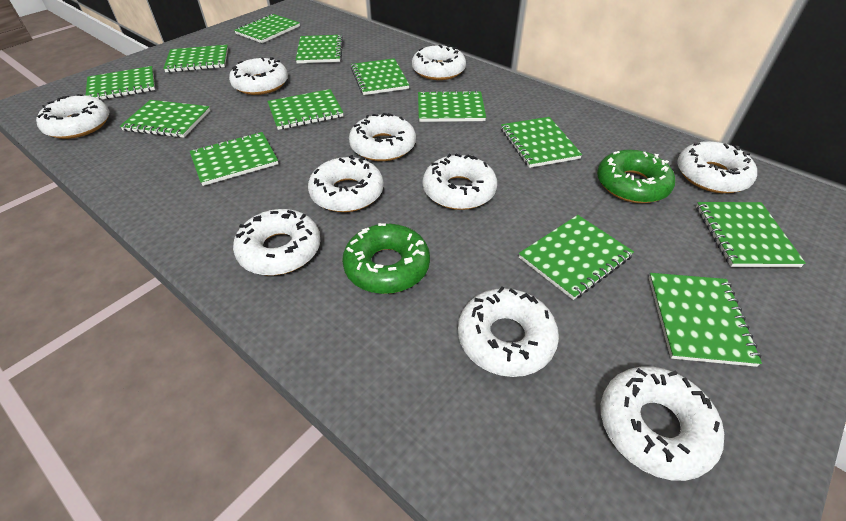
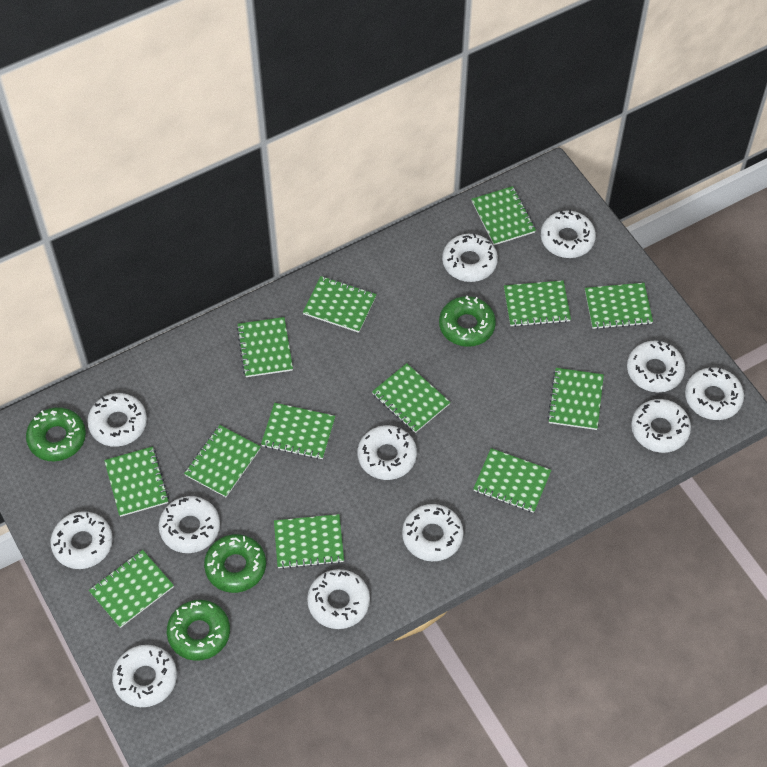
green donut: 2 -> 4
white donut: 10 -> 12

